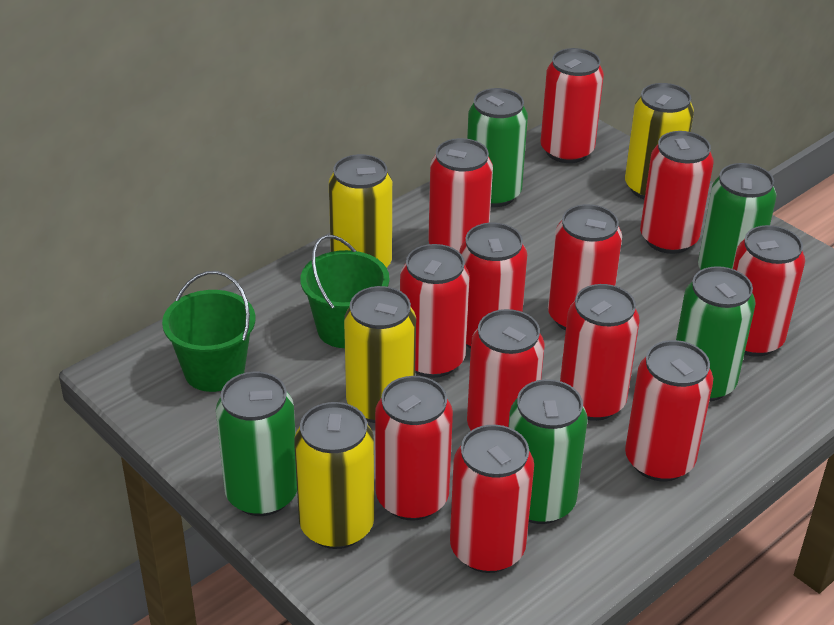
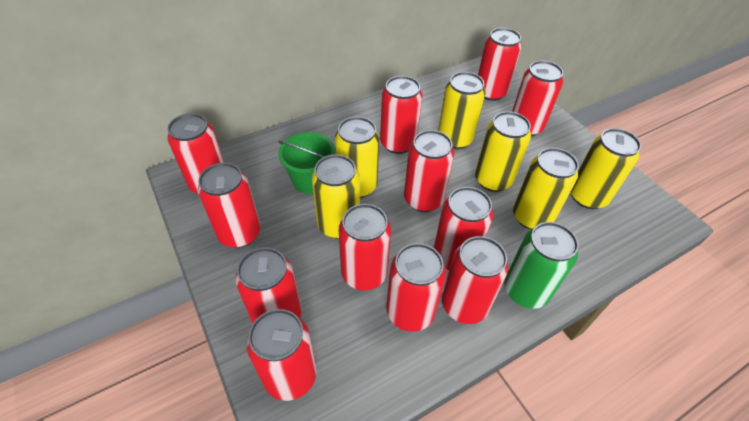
green bucket: 2 -> 1
green can: 5 -> 1
yellow can: 4 -> 6

